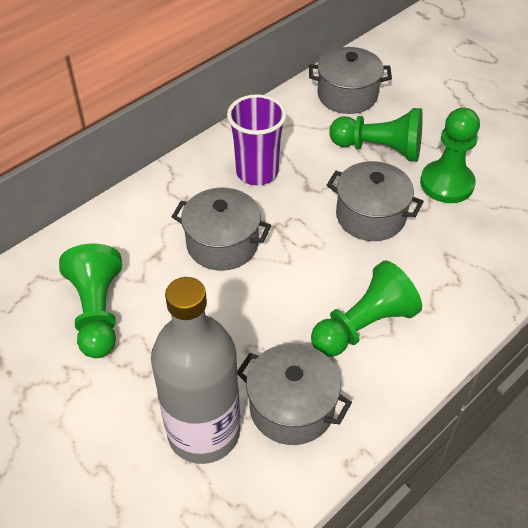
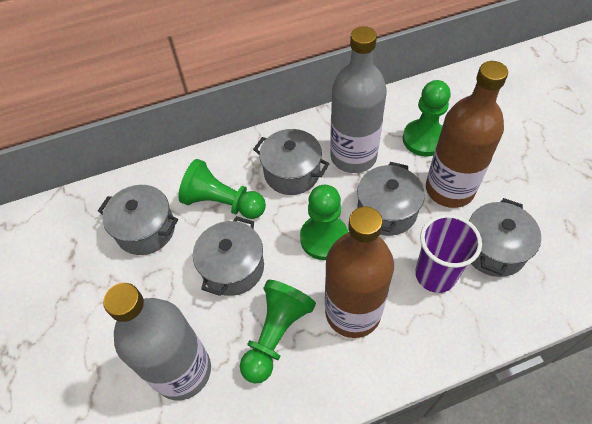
brown bottle: 0 -> 2
grey bottle: 1 -> 2
grey pot: 4 -> 5

